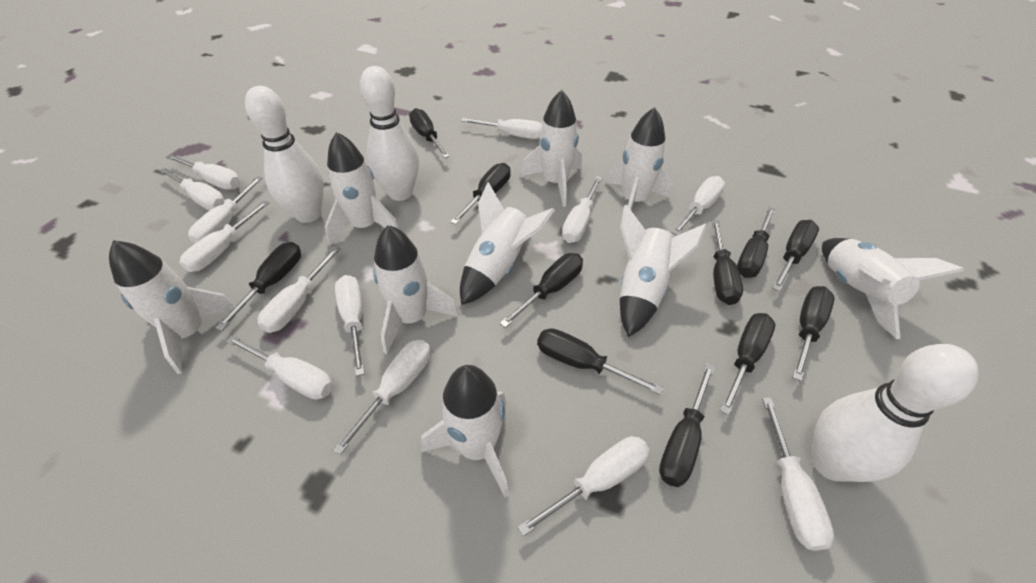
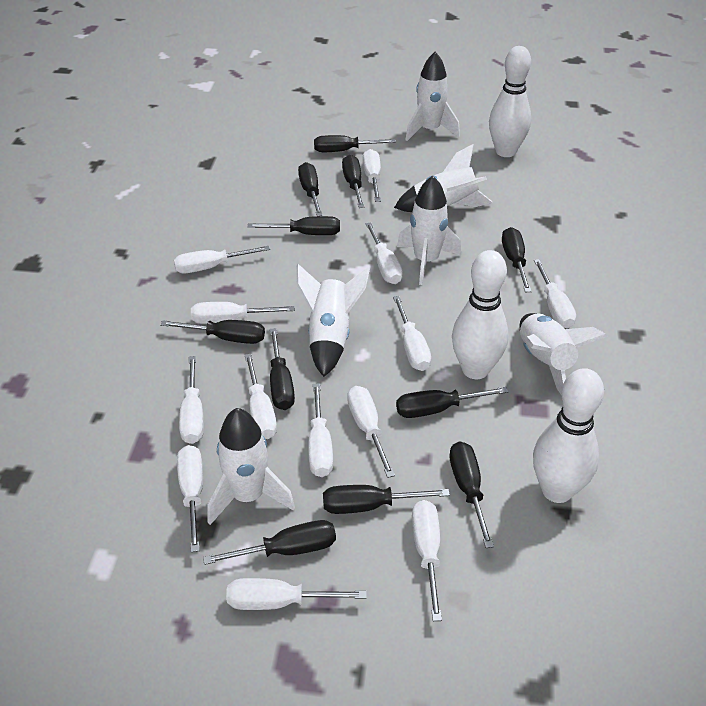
white rocket: 9 -> 6

